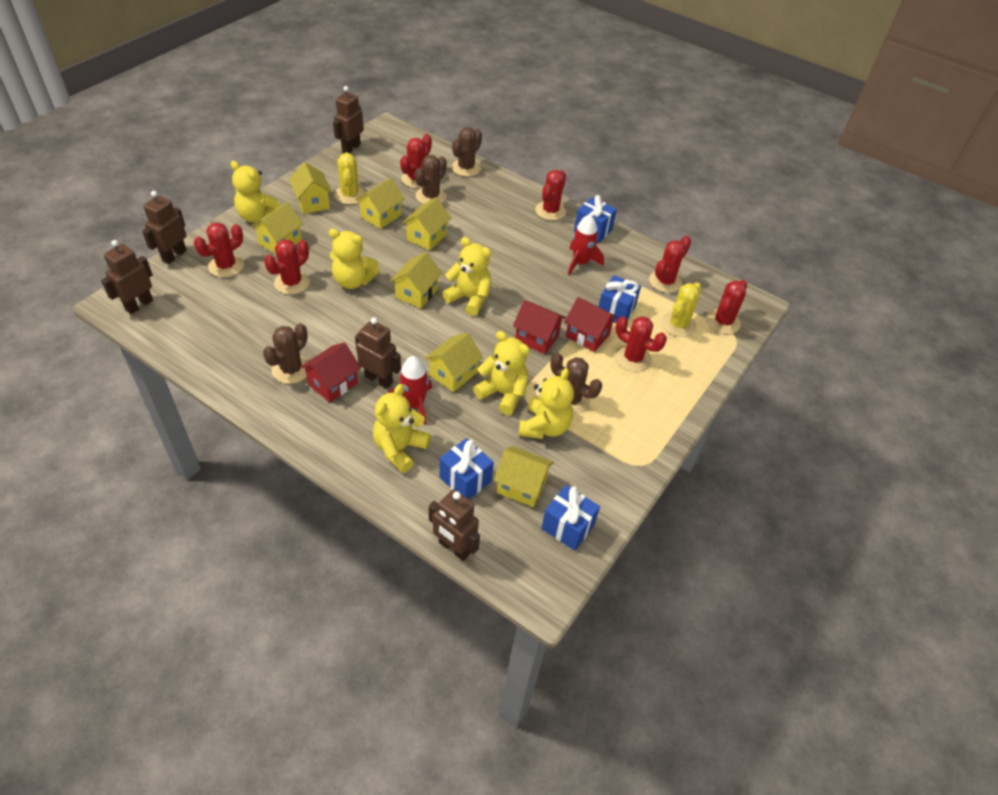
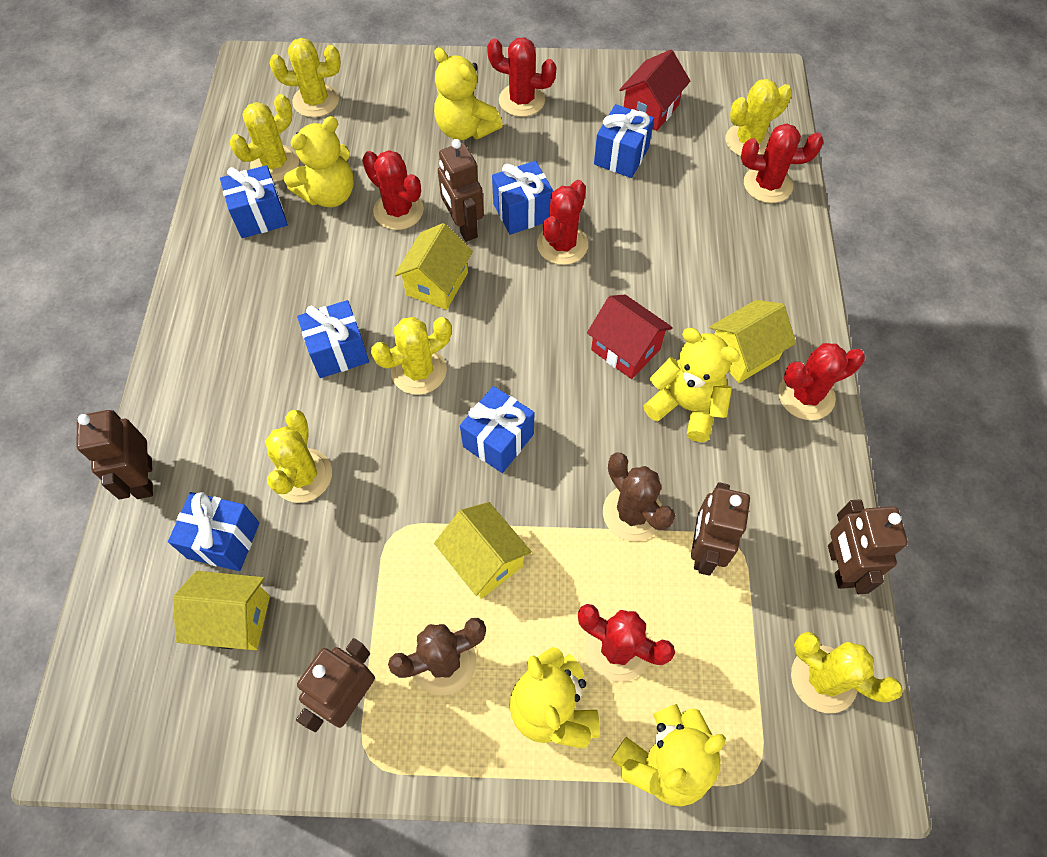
blue gift: 4 -> 6
brown cactus: 4 -> 2
red cactus: 7 -> 6
red house: 3 -> 2
red rocket: 2 -> 0
yellow cactus: 2 -> 6
yellow house: 7 -> 4
yellow teddy bear: 6 -> 5

